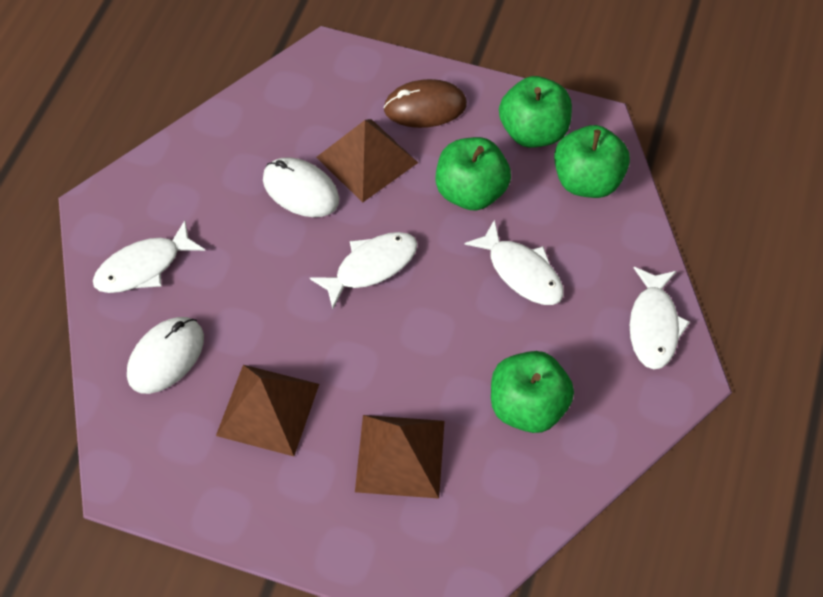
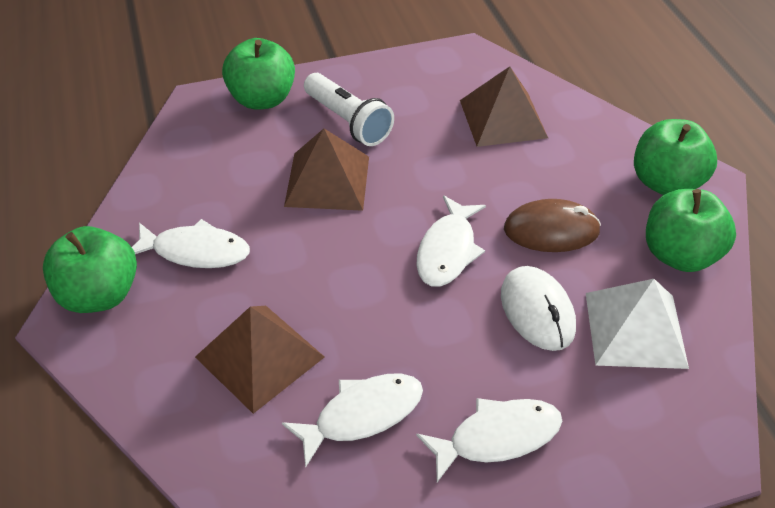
white flashlight: 0 -> 1
white mouse: 2 -> 1
white pyramid: 0 -> 1

